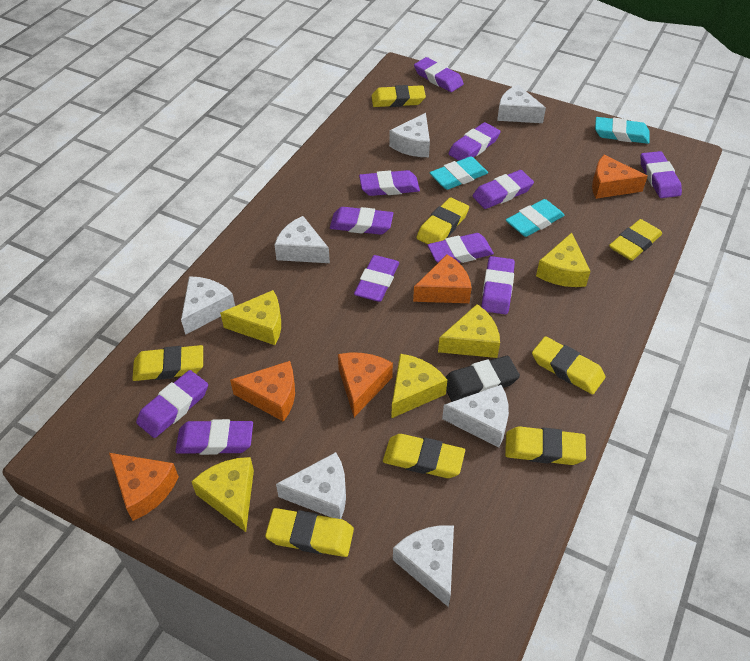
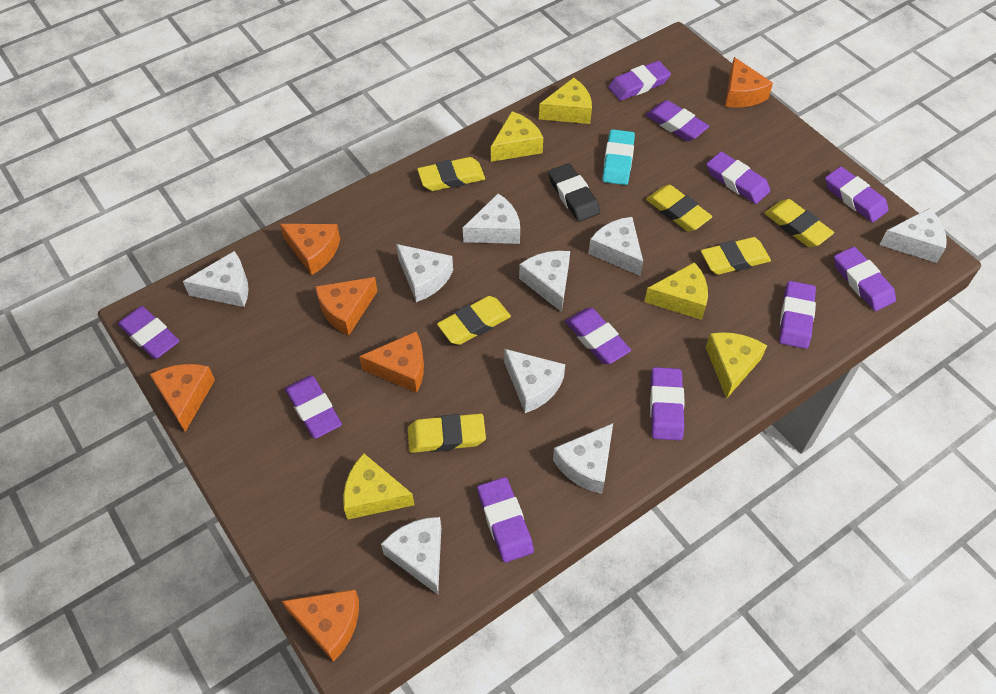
orange cheese: 5 -> 6
turquoise eraser: 3 -> 1
white cheese: 7 -> 9
yellow eraser: 8 -> 6

